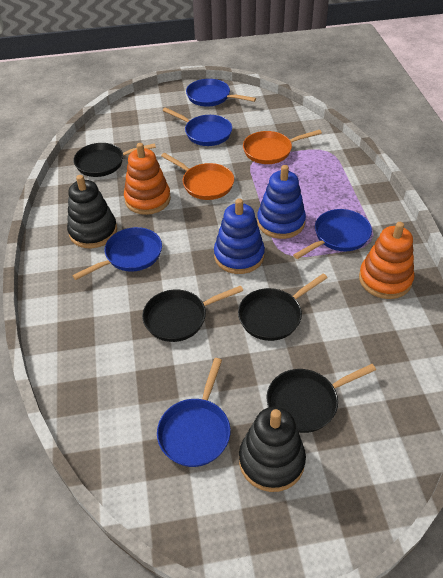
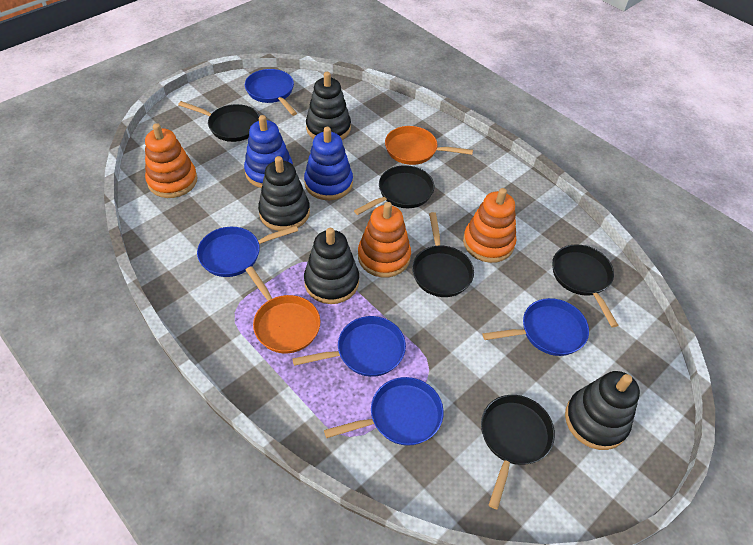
black pan: 4 -> 5
black stacking toy: 2 -> 4
orange stacking toy: 2 -> 3

